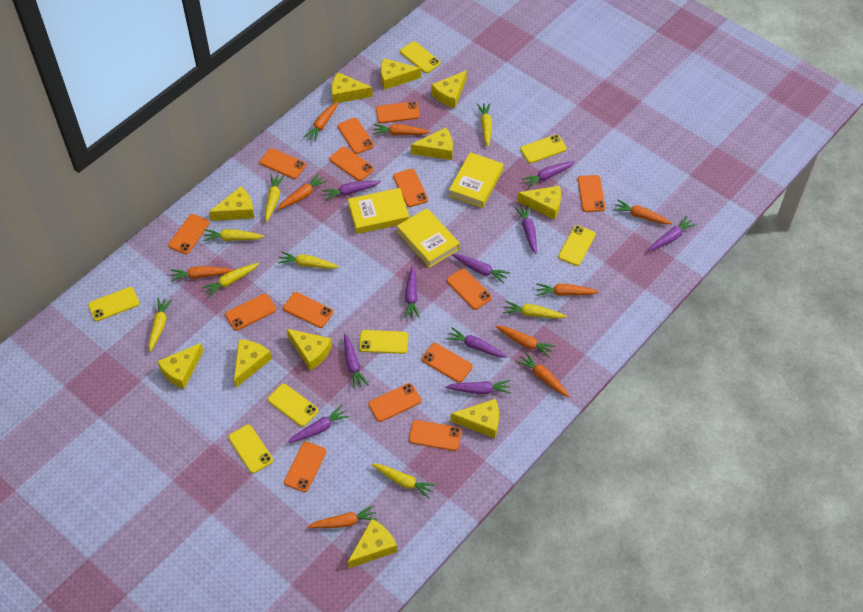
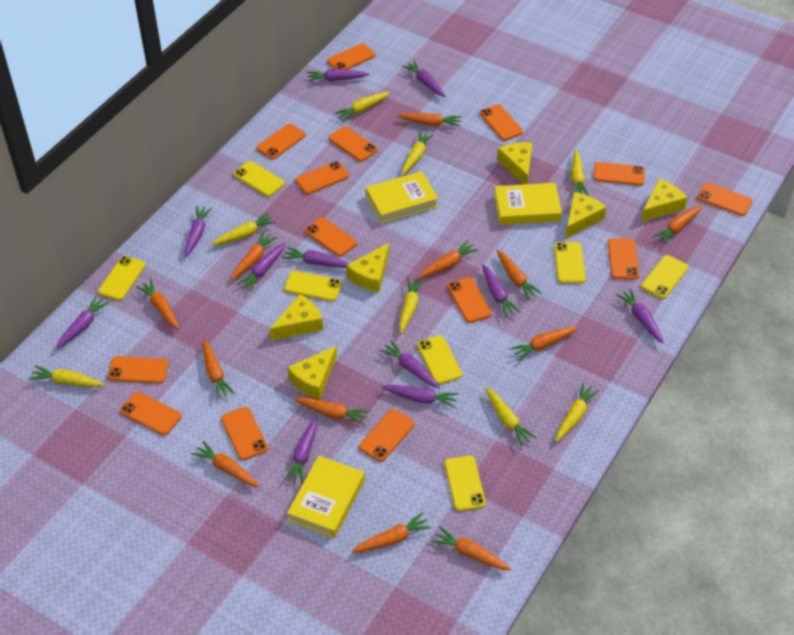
orange carrot: 9 -> 12
purple carrot: 10 -> 11
yellow cheese: 11 -> 6

